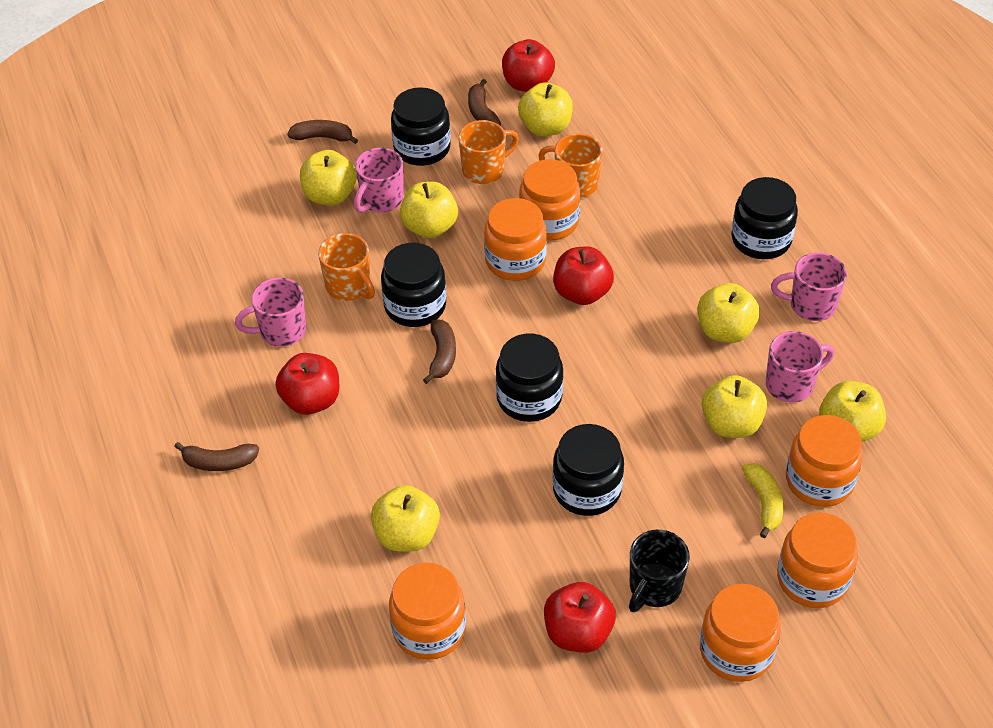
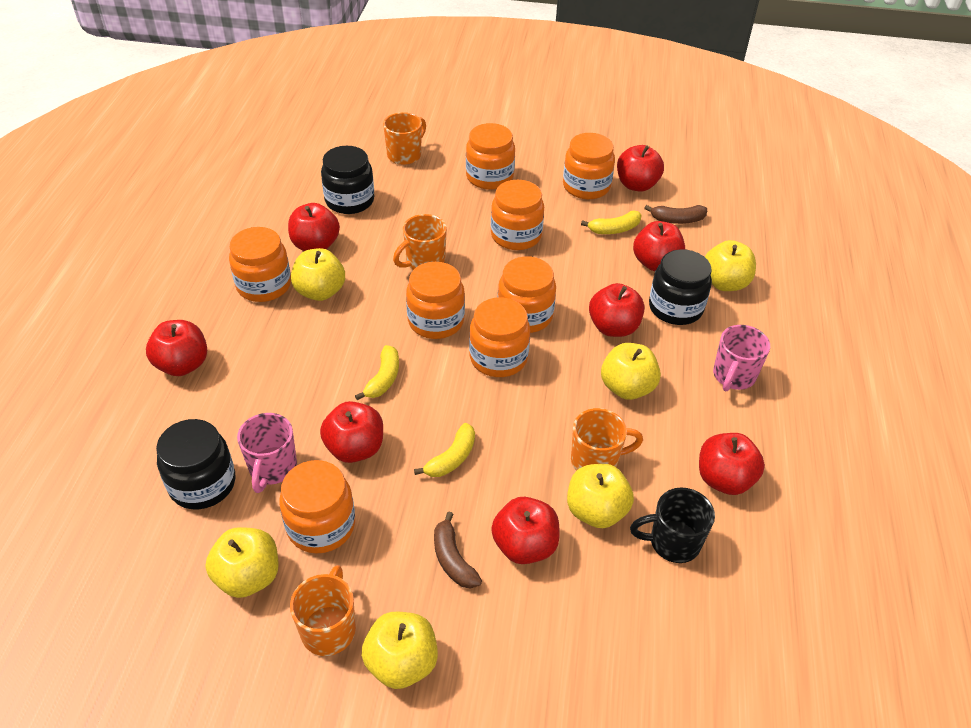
black jar: 5 -> 3
brown banana: 4 -> 2
orange jar: 6 -> 8
orange mug: 3 -> 4
pink mug: 4 -> 2
red apple: 4 -> 8
yellow apple: 7 -> 6
yellow banana: 1 -> 3

